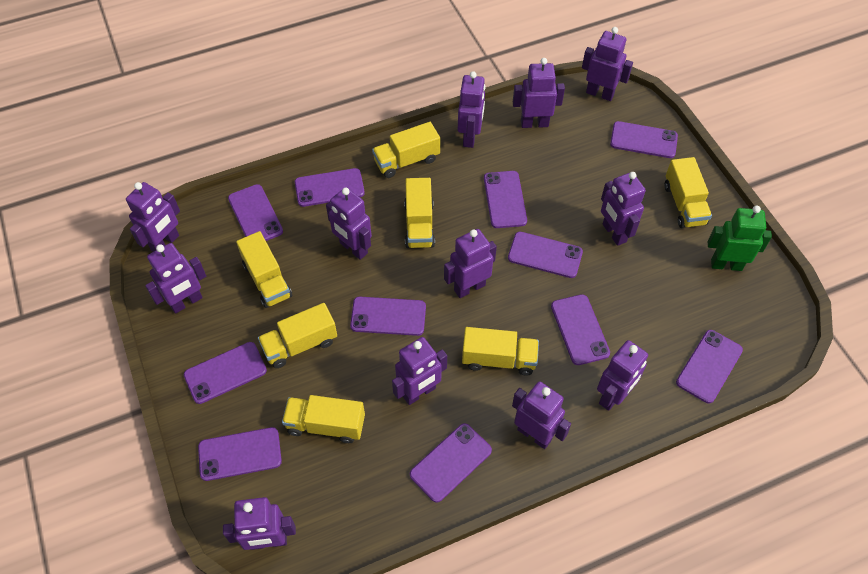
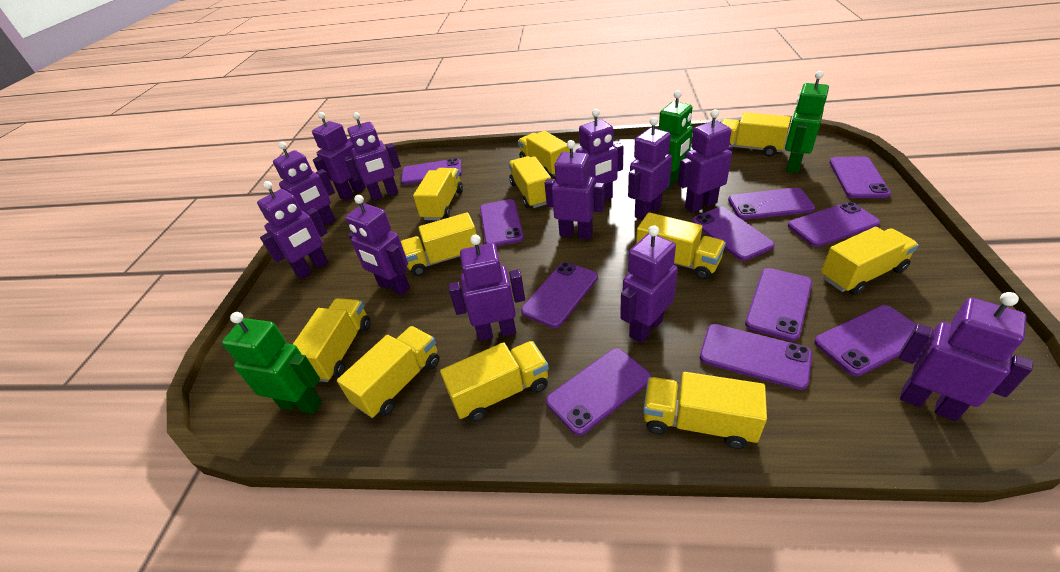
green robot: 1 -> 3
yellow truck: 7 -> 11

